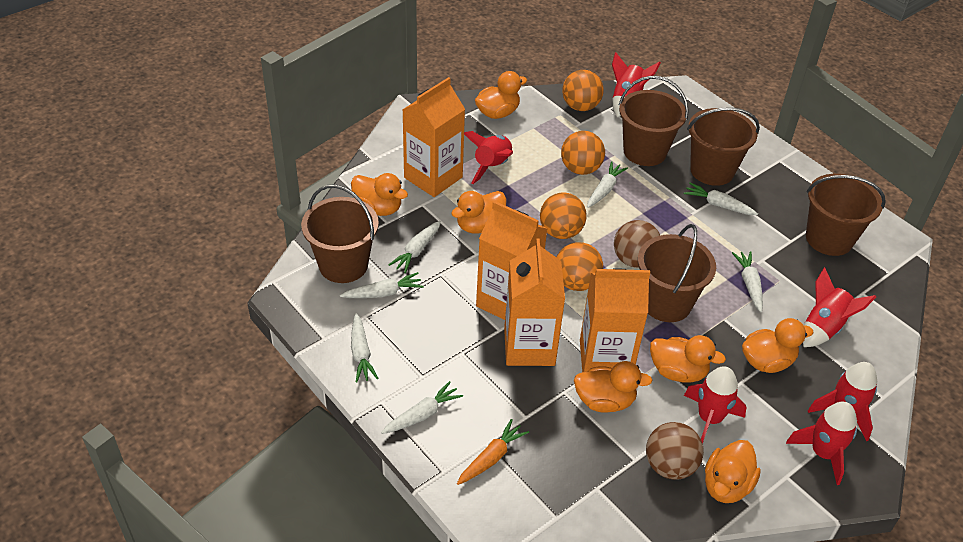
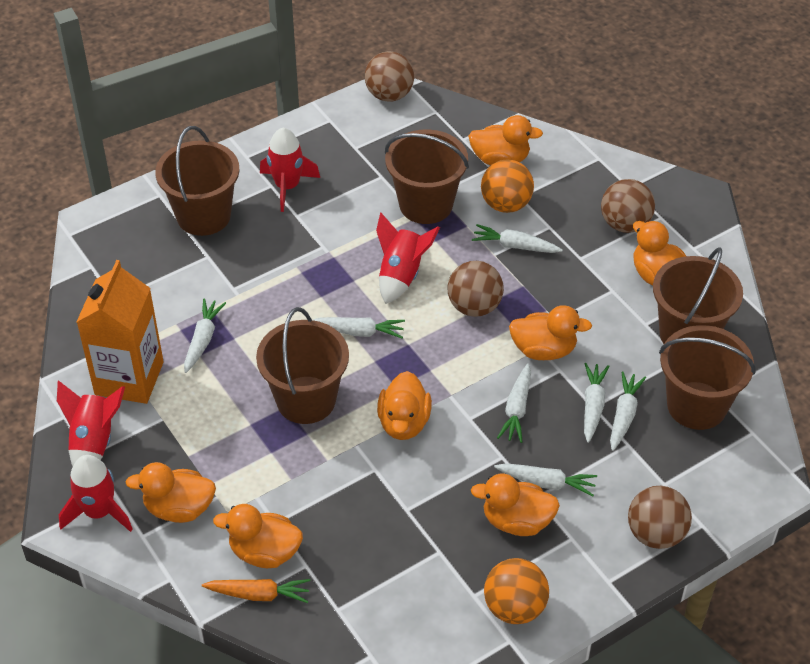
brown ball: 2 -> 4
orange ball: 4 -> 2
orange carton: 4 -> 1
red rocket: 6 -> 4

